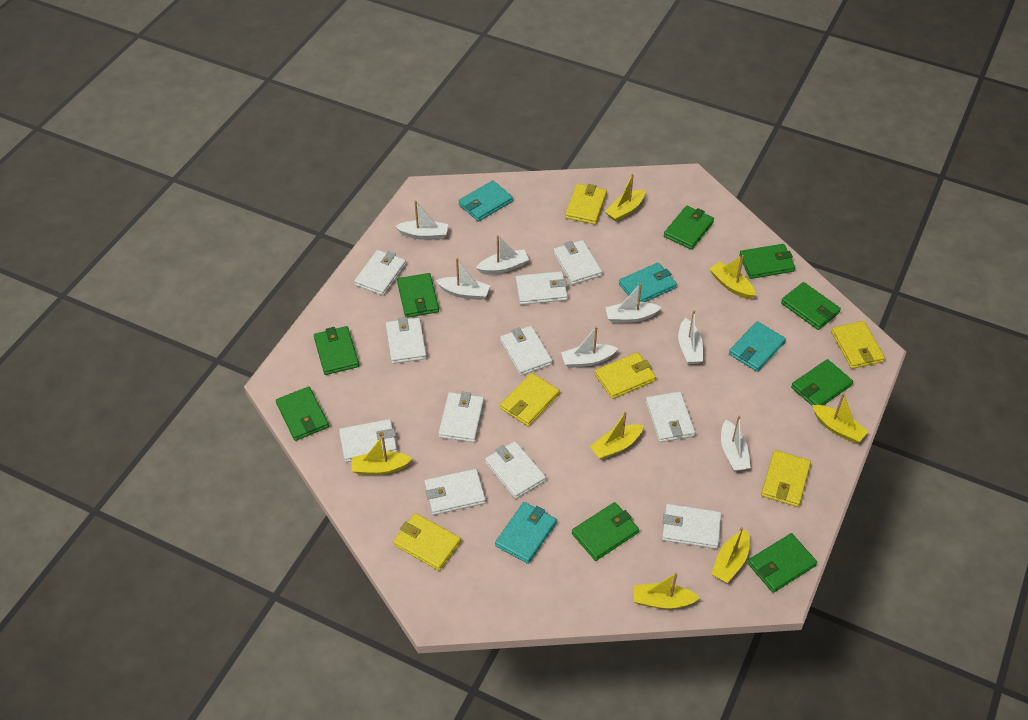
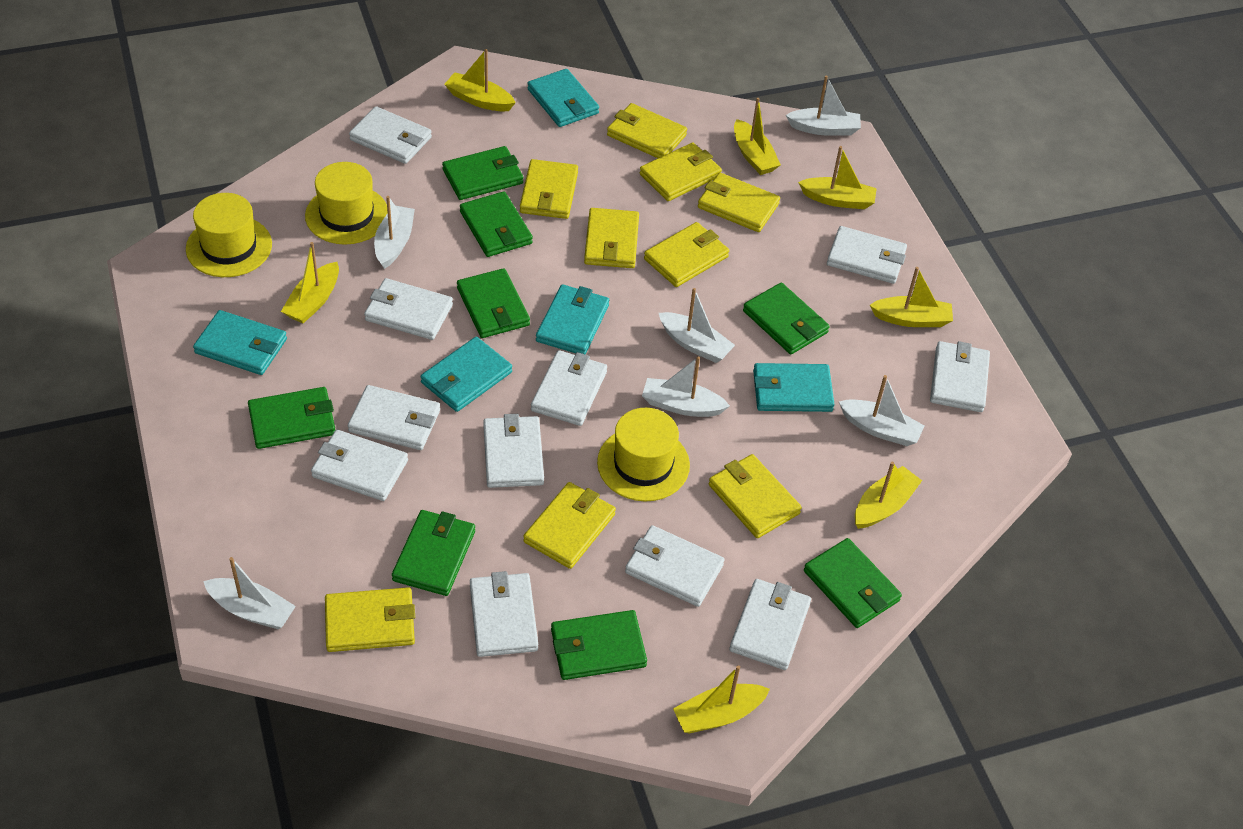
green wallet: 9 -> 8
turquoise wallet: 4 -> 5
white boat: 7 -> 6
yellow hat: 0 -> 3
yellow wallet: 6 -> 9

